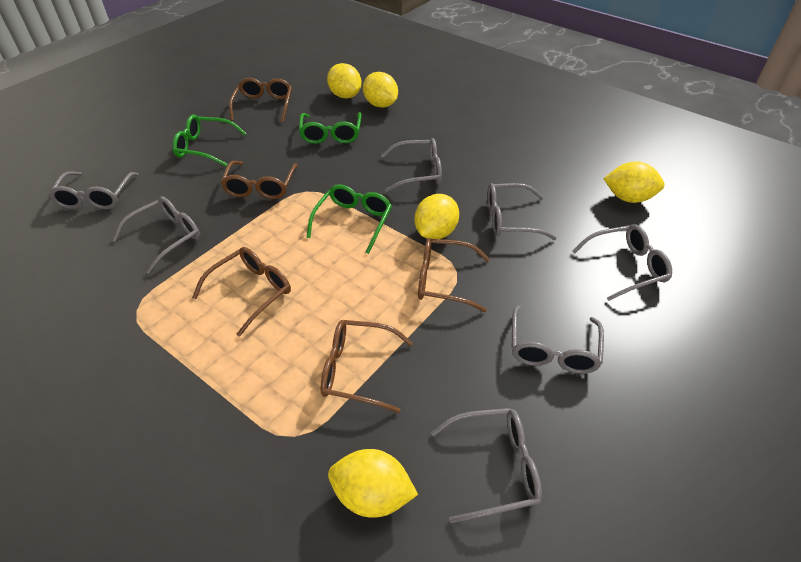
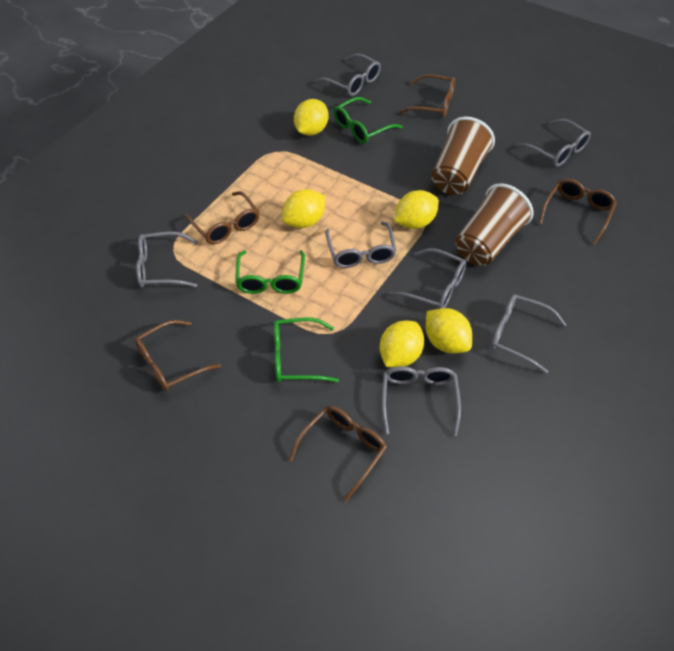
brown cup: 0 -> 2

